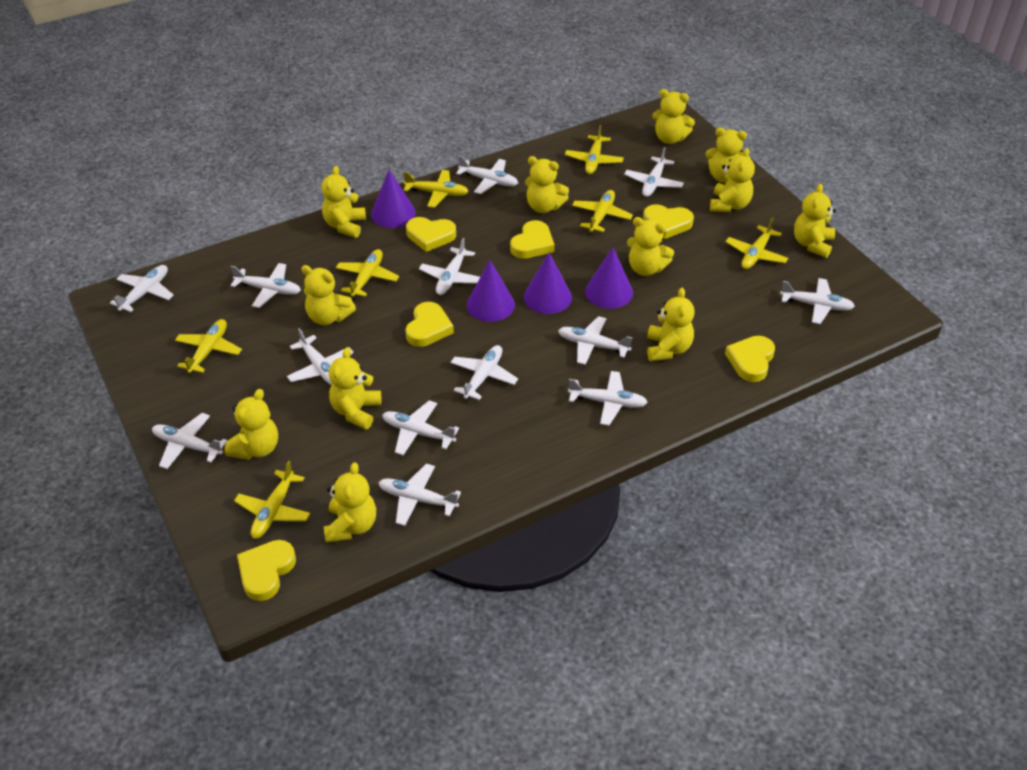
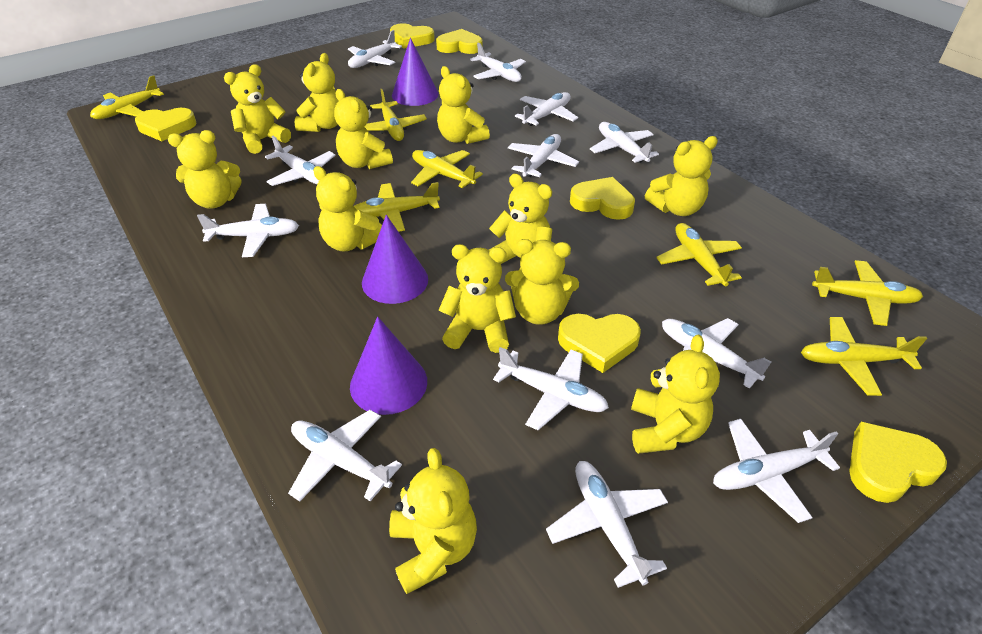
purple cone: 4 -> 3
white plane: 13 -> 12

